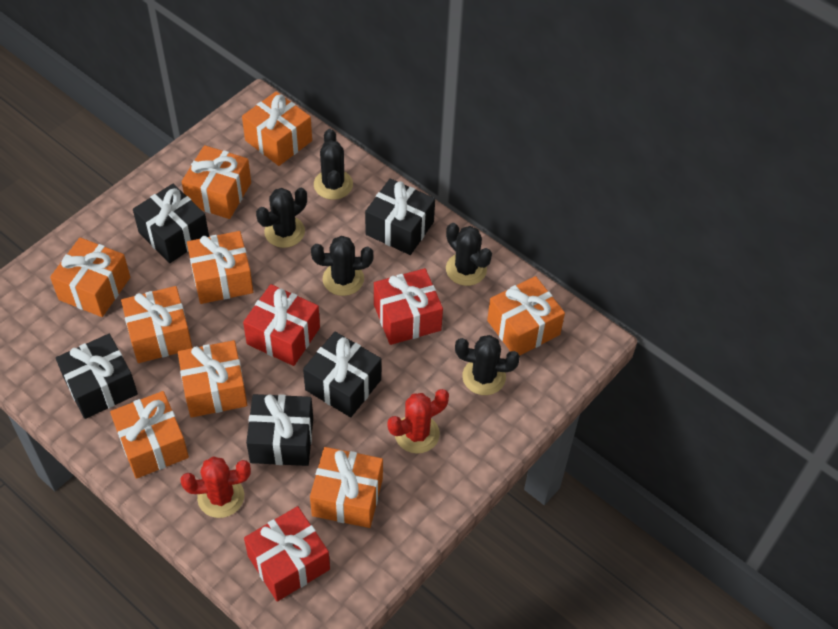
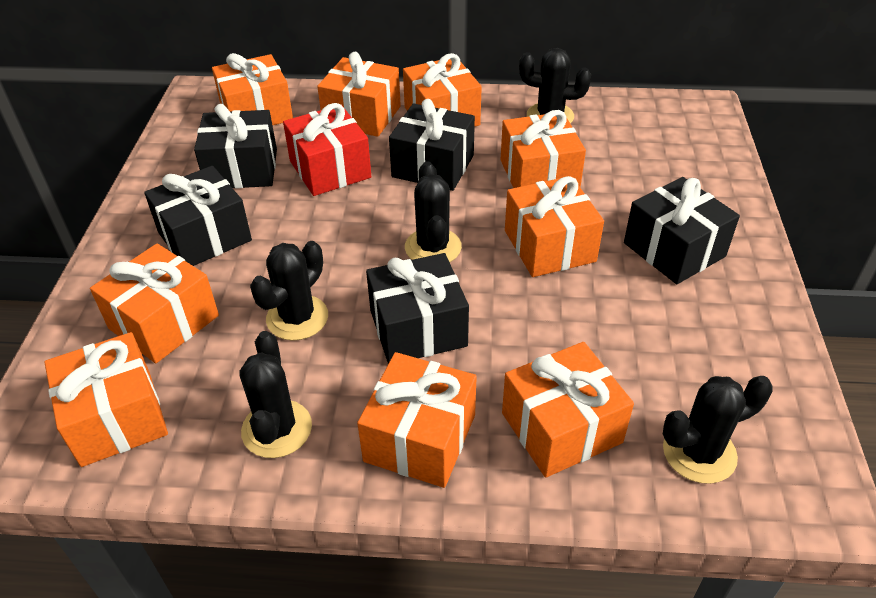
red cactus: 2 -> 0
red gift: 3 -> 1

